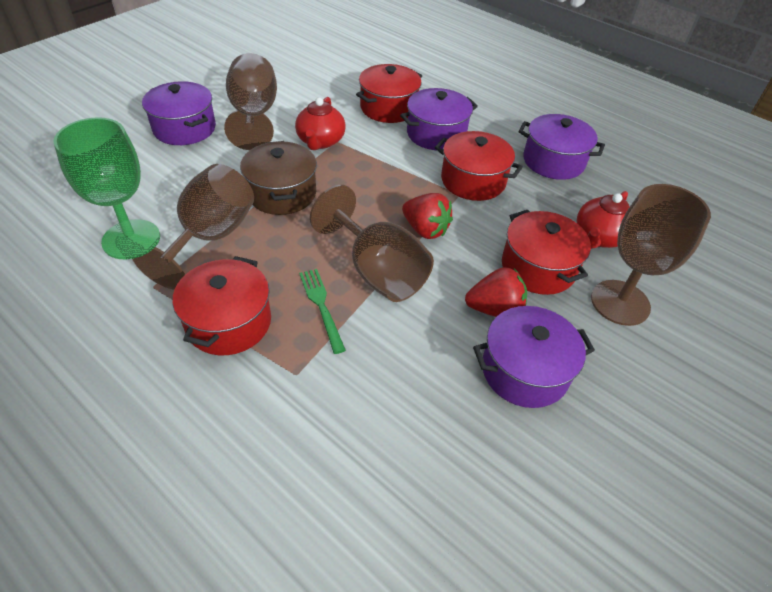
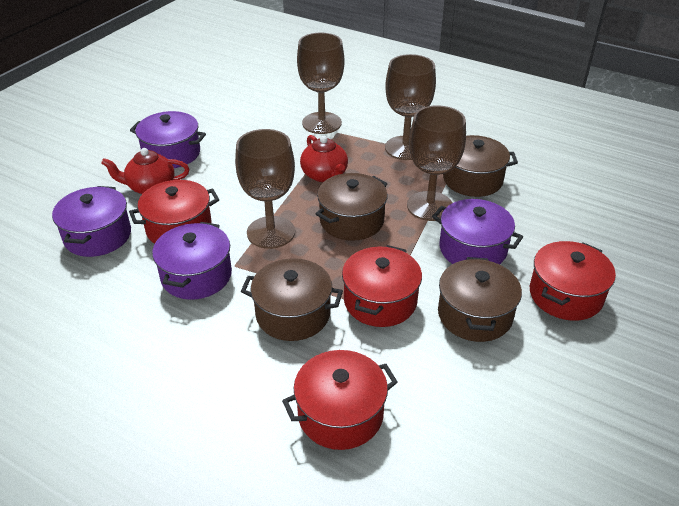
brown pot: 1 -> 4
green fork: 1 -> 0
green goblet: 1 -> 0
red strawberry: 2 -> 0

